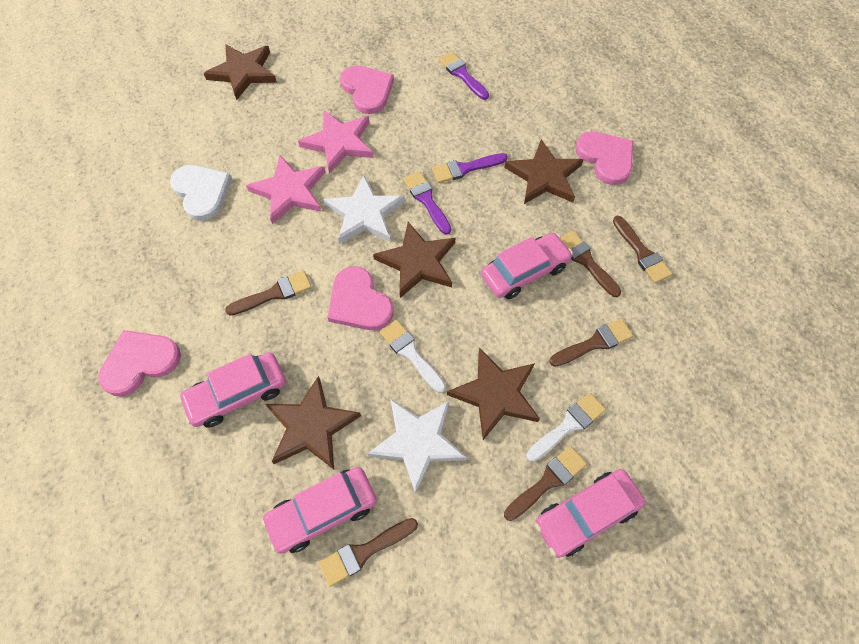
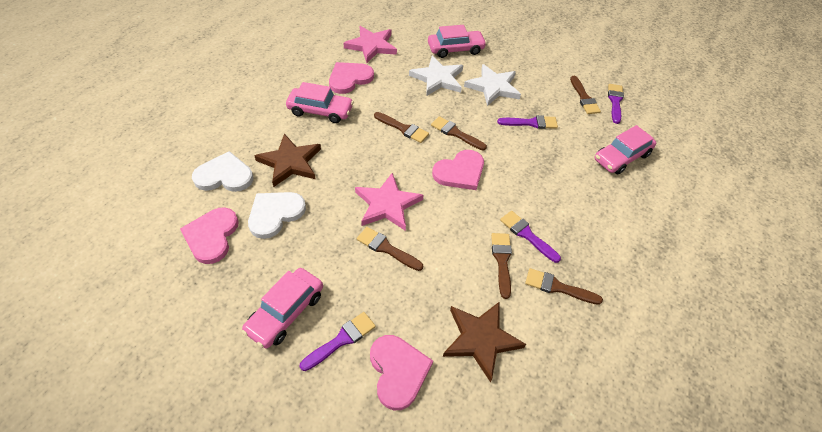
brown star: 5 -> 2
purple brush: 3 -> 4
white brush: 2 -> 0
white heart: 1 -> 2

